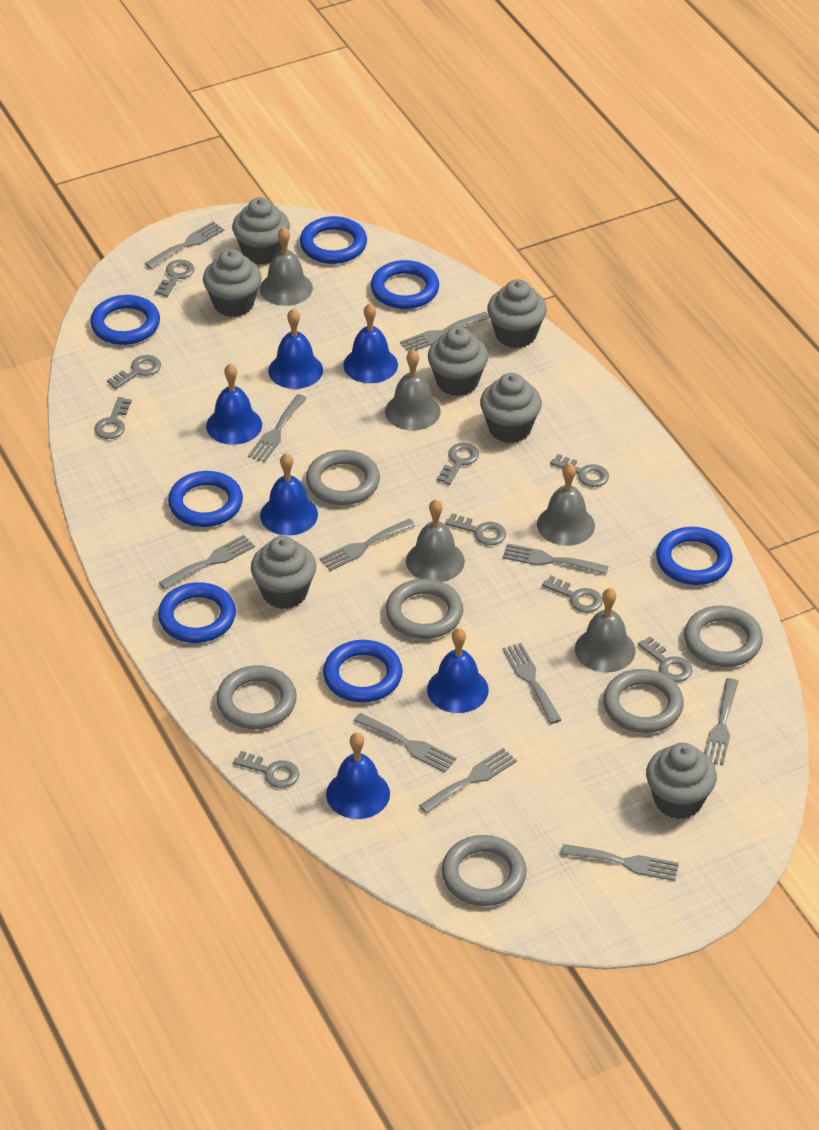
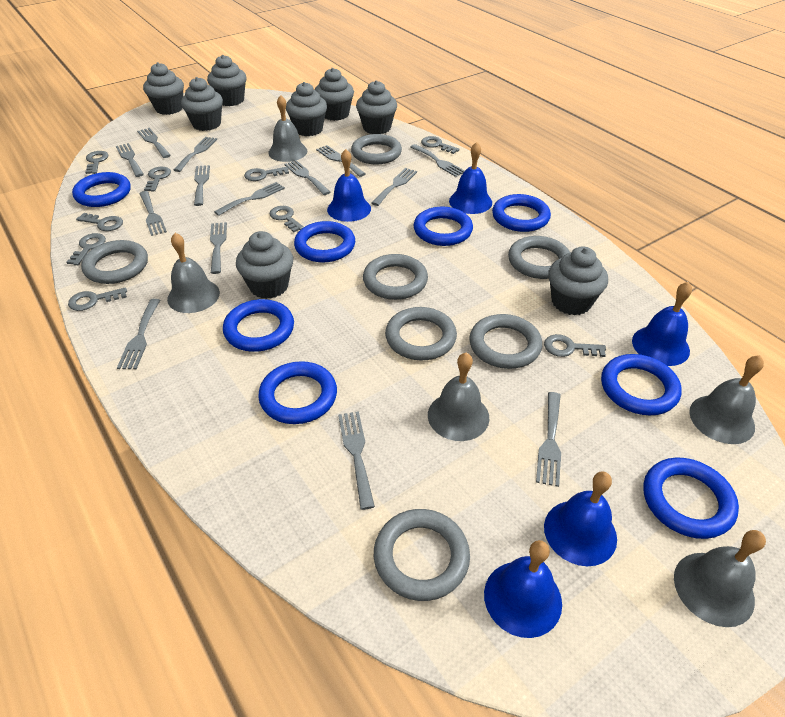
blue bell: 6 -> 5
blue ring: 7 -> 8
grey cupcake: 7 -> 8
grey fork: 11 -> 14
grey ring: 6 -> 7

